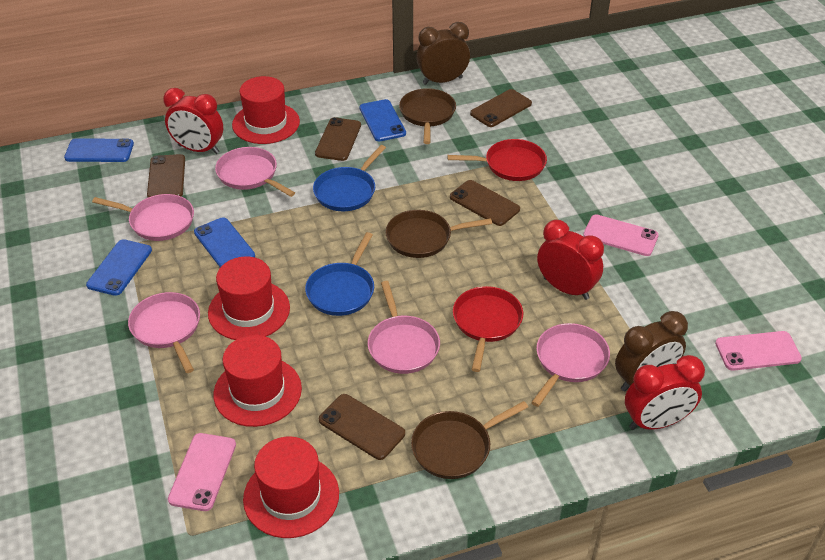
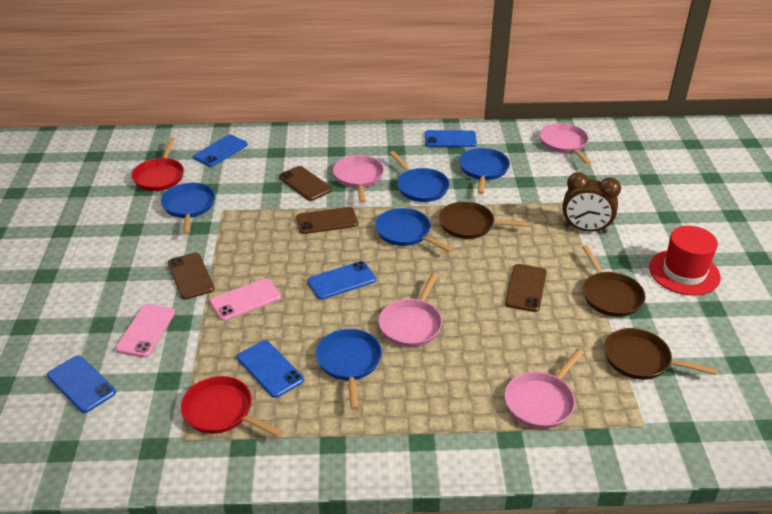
blue pan: 2 -> 5
blue phone: 4 -> 5
brown clock: 2 -> 1
brown phone: 5 -> 4
pink pan: 5 -> 4
pink phone: 3 -> 2
red clock: 3 -> 0
red hat: 4 -> 1

